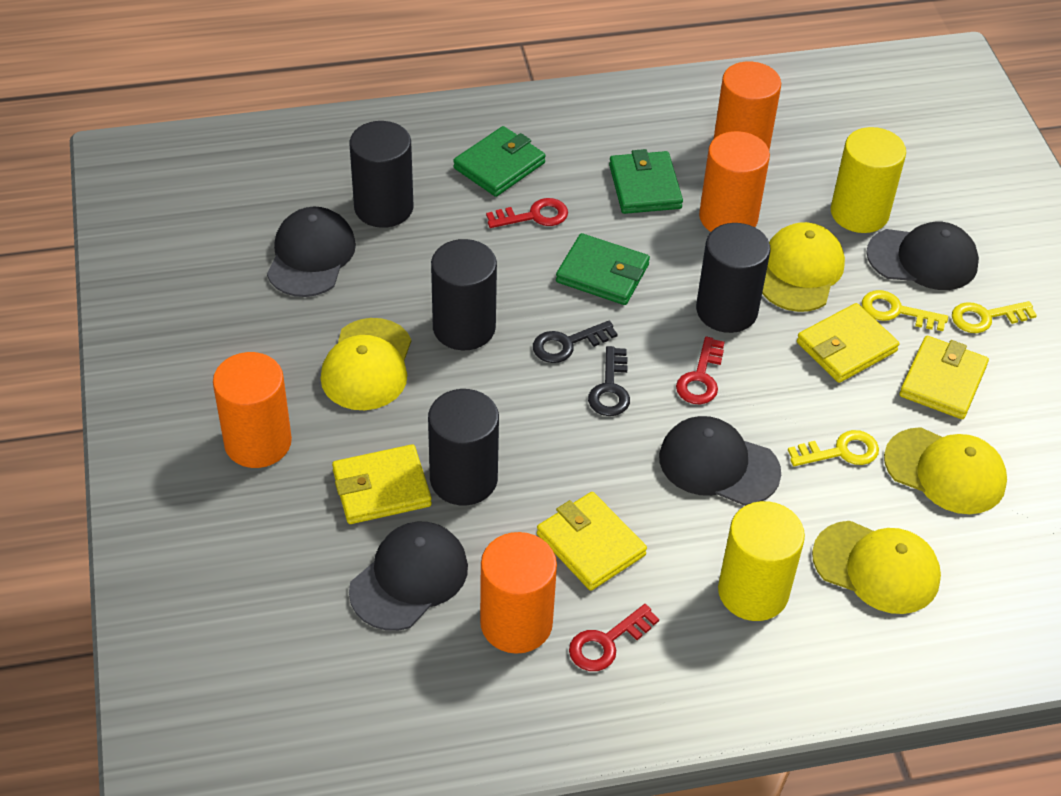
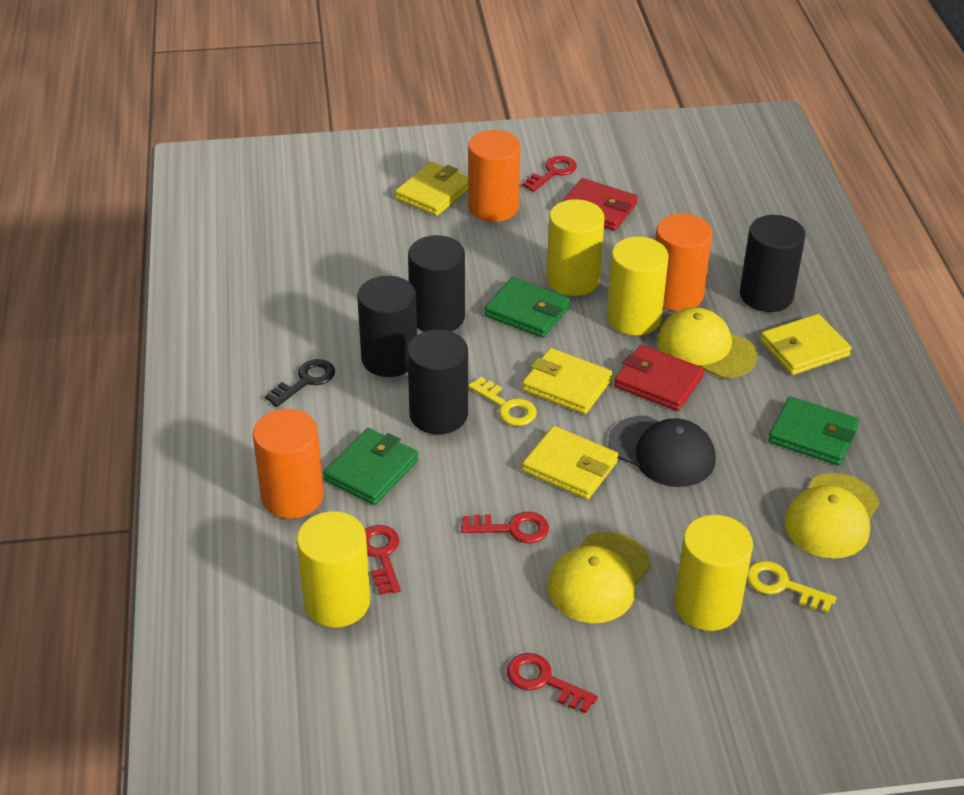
black cap: 4 -> 1
black key: 2 -> 1
orange cylinder: 4 -> 3
red key: 3 -> 4
red wallet: 0 -> 2
yellow cap: 4 -> 3
yellow cylinder: 2 -> 4
yellow key: 3 -> 2

